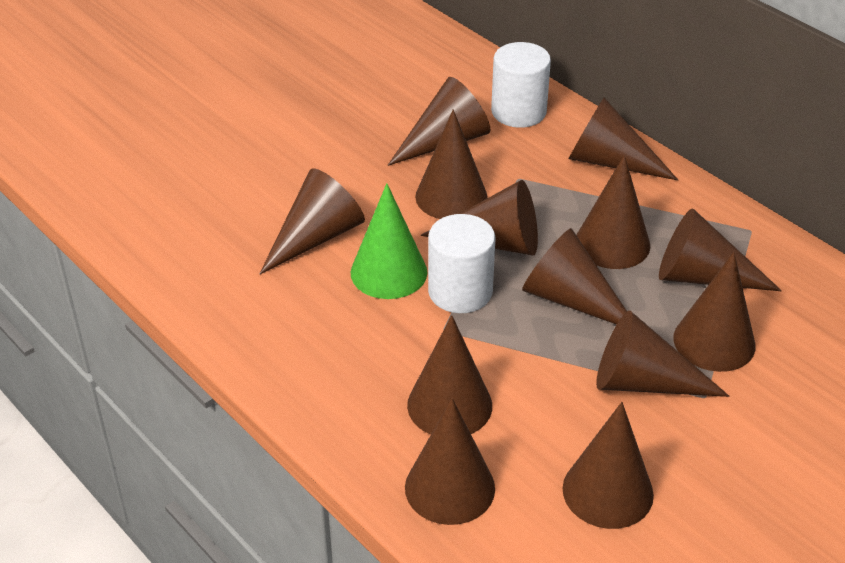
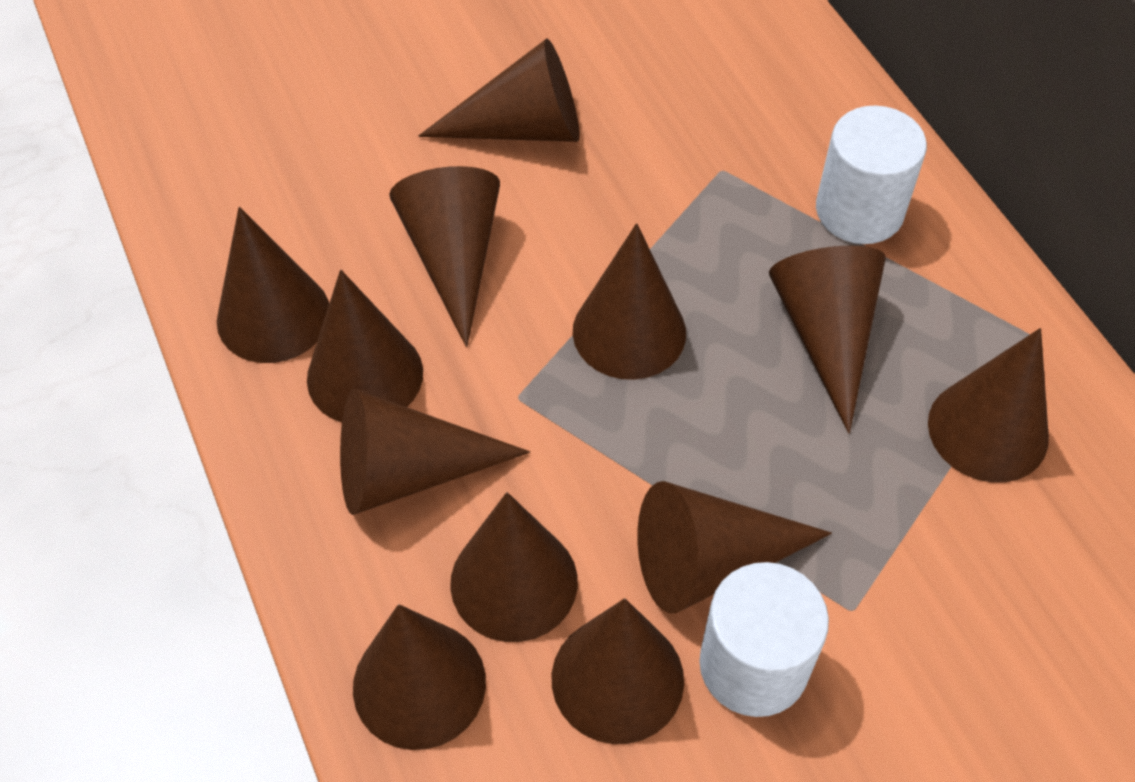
brown cone: 13 -> 12
green cone: 1 -> 0

